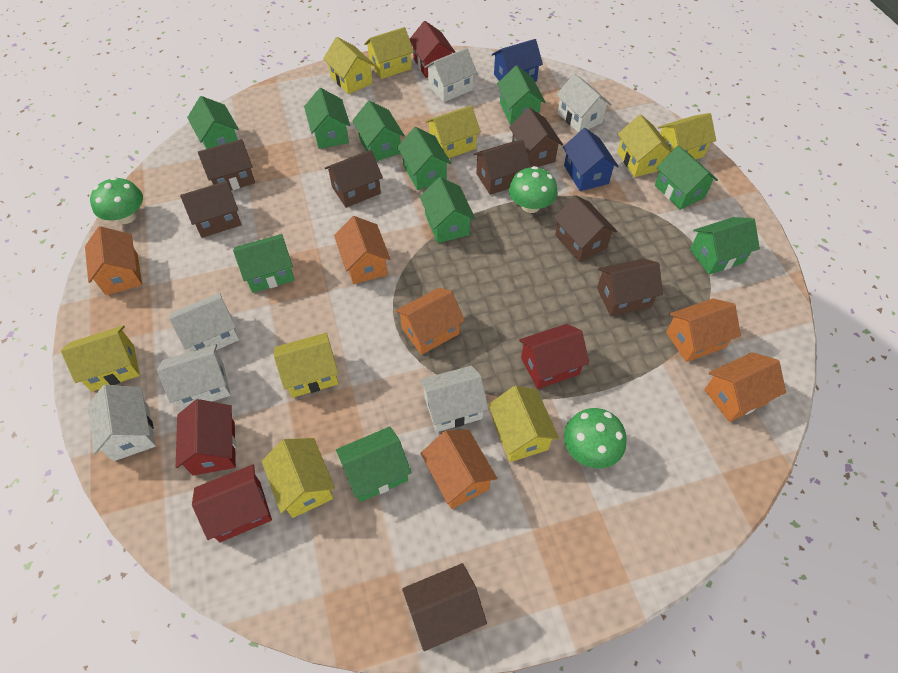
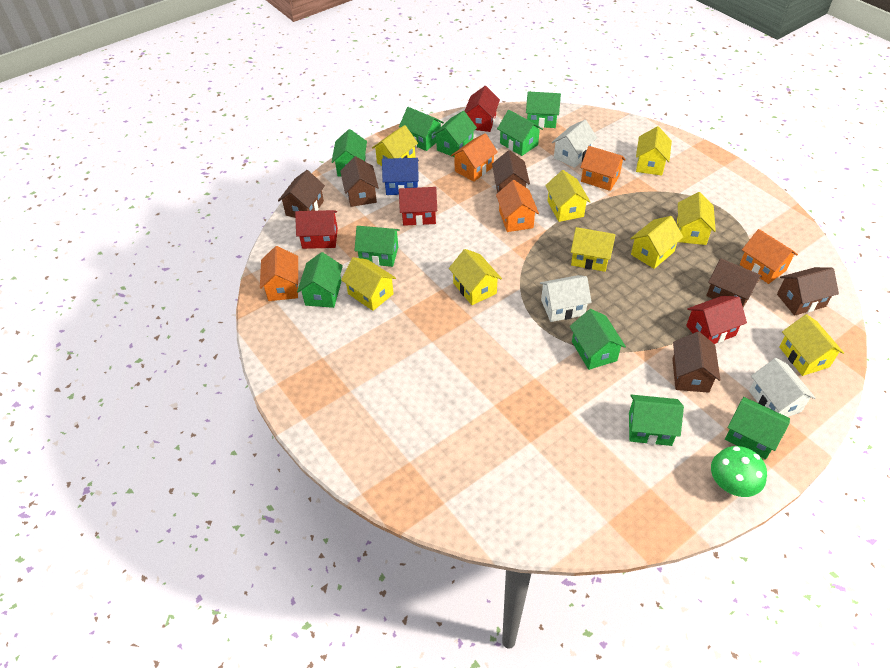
blue house: 2 -> 1
brown house: 8 -> 6
green mushroom: 3 -> 1
orange house: 6 -> 5
white house: 6 -> 3

